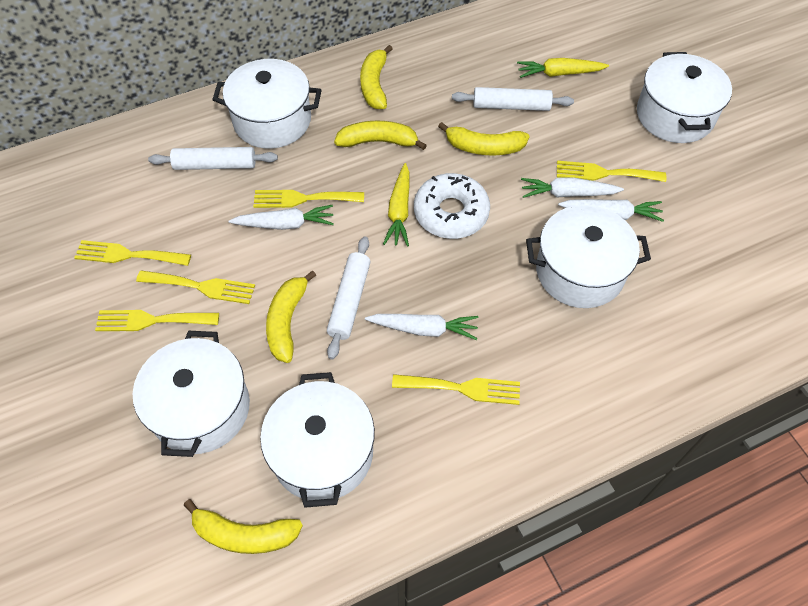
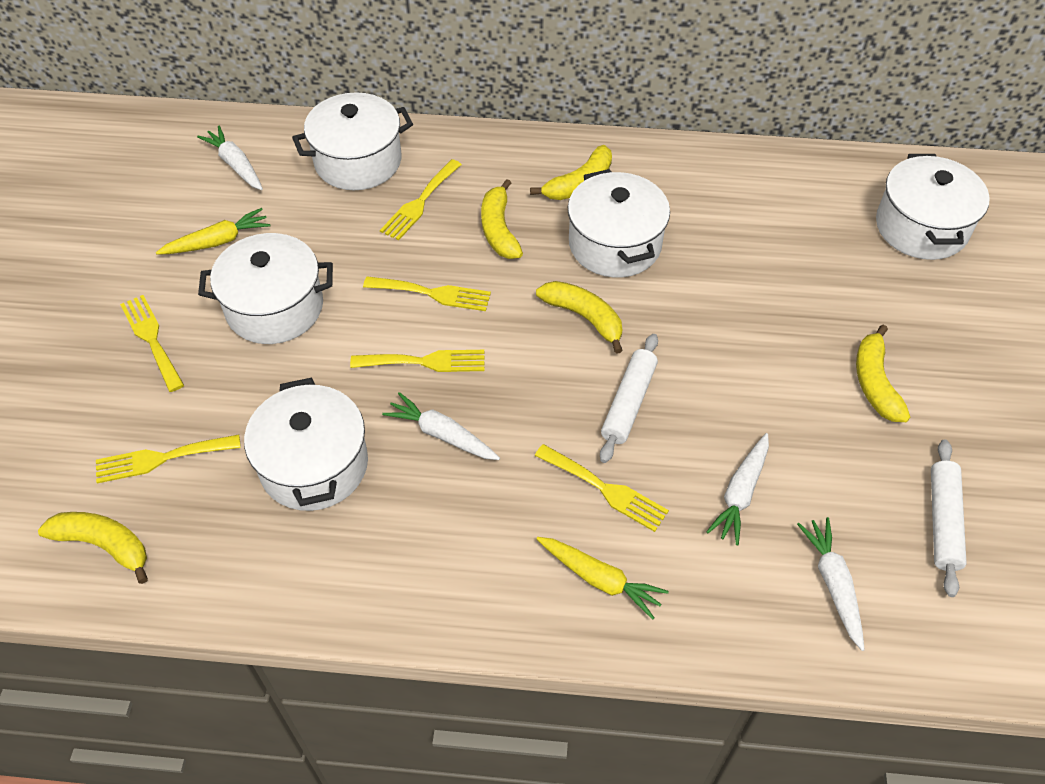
white donut: 1 -> 0
white rolling pin: 3 -> 2

